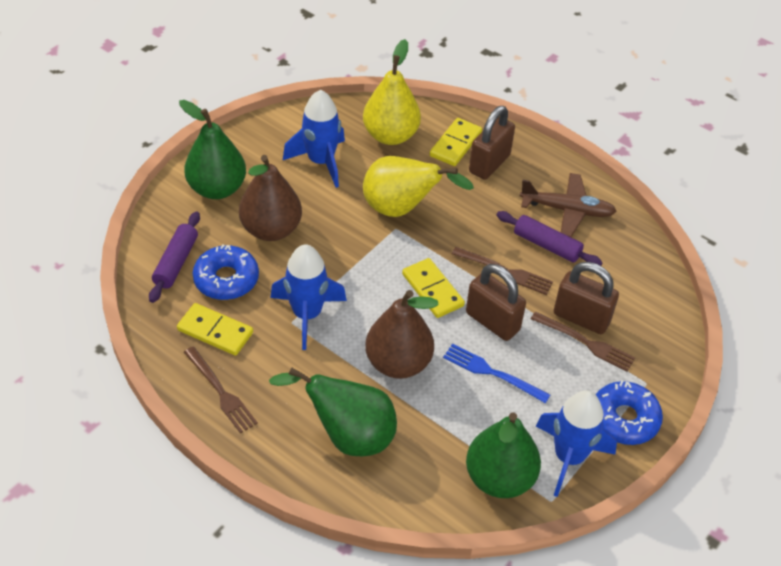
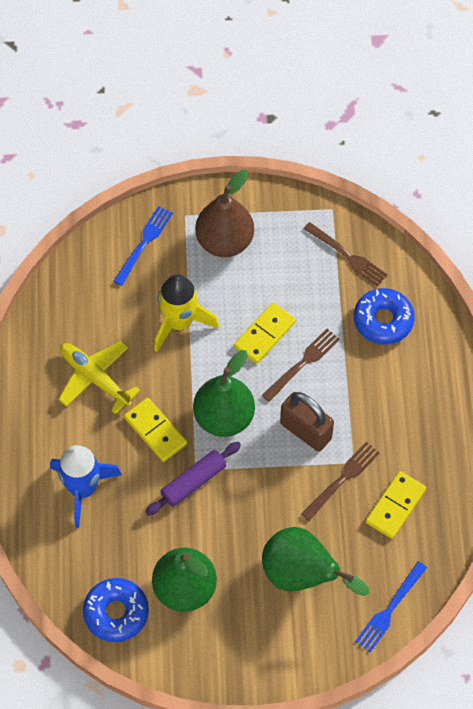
blue fork: 1 -> 2
blue rocket: 3 -> 1
brown padlock: 3 -> 1
brown pear: 2 -> 1
brown plane: 1 -> 0
purple rolling pin: 2 -> 1
yellow pear: 2 -> 0
yellow plane: 0 -> 1
yellow rocket: 0 -> 1

